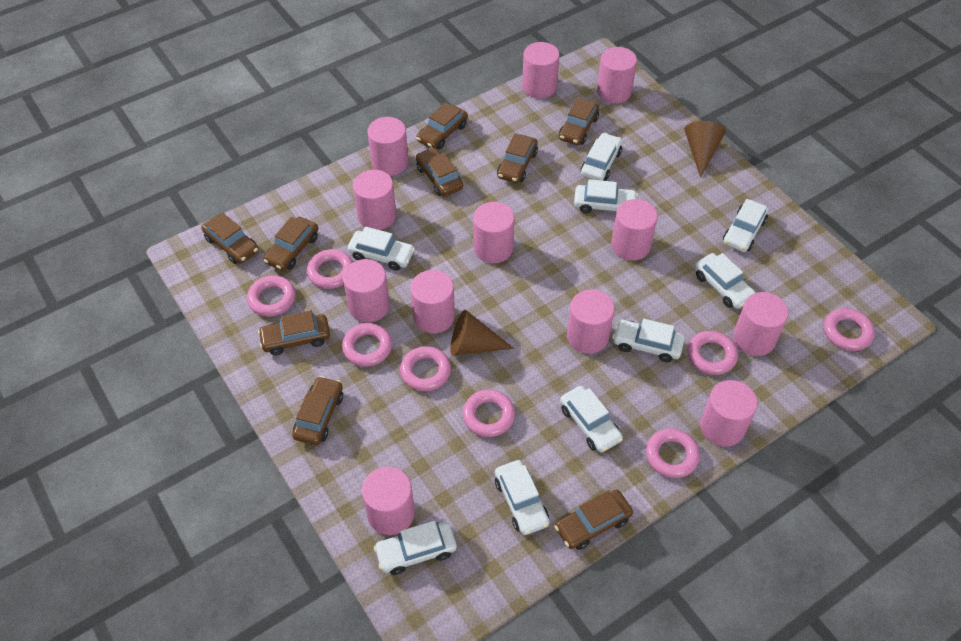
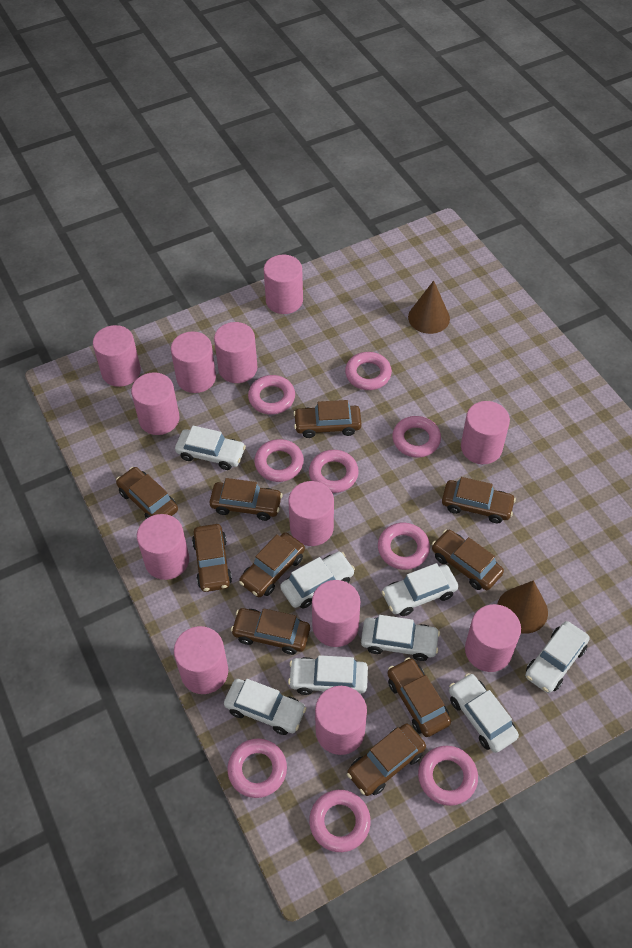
brown car: 9 -> 10
pink ring: 8 -> 9
white car: 9 -> 8

